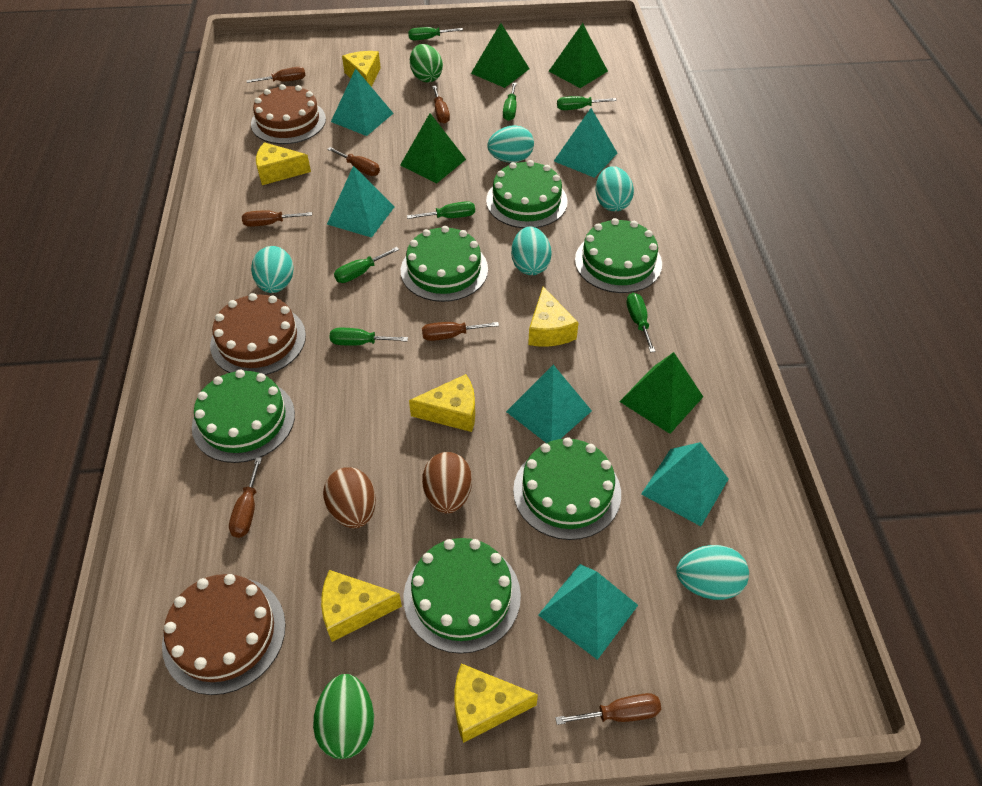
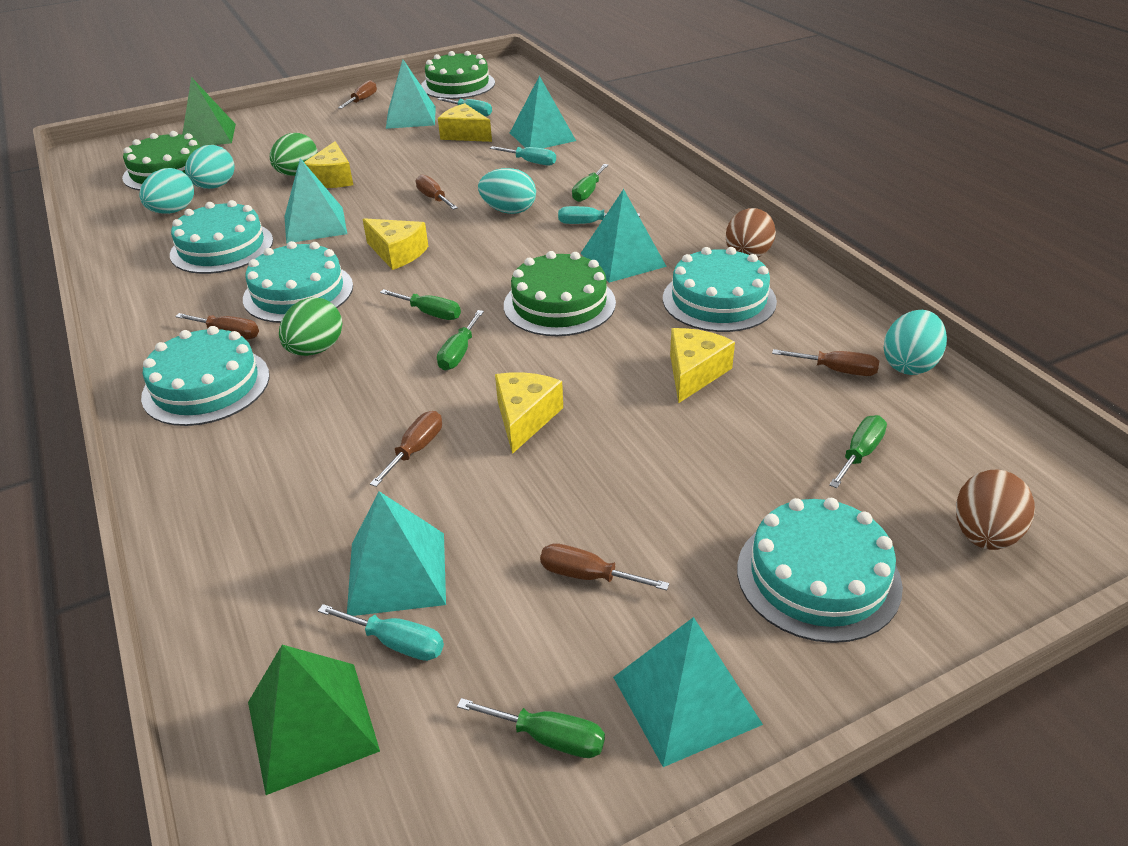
brown cake: 3 -> 0
brown screwdriver: 7 -> 6
green cake: 6 -> 3
green pyramid: 4 -> 2
green screwdriver: 7 -> 5
turquoise cake: 0 -> 5
turquoise egg: 5 -> 4
turquoise screwdriver: 0 -> 4
yellow cheese: 6 -> 5

